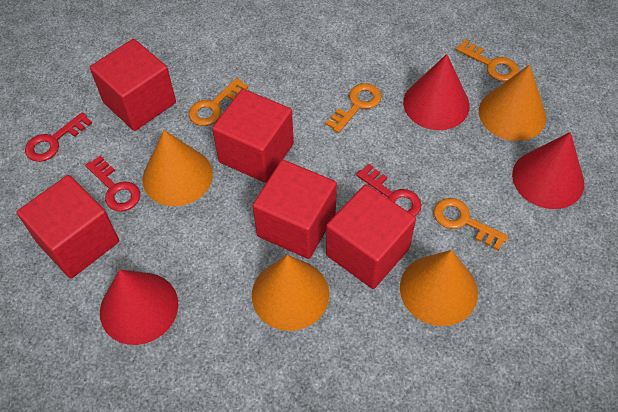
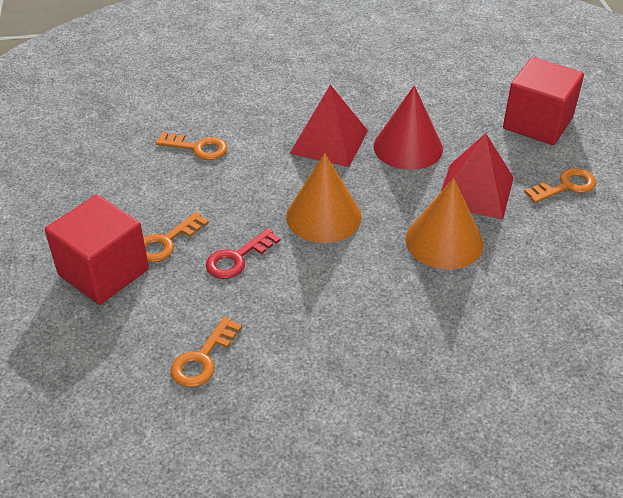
orange cone: 4 -> 2
red cone: 3 -> 1
red cube: 5 -> 2
red key: 3 -> 1
red pyramid: 0 -> 2

